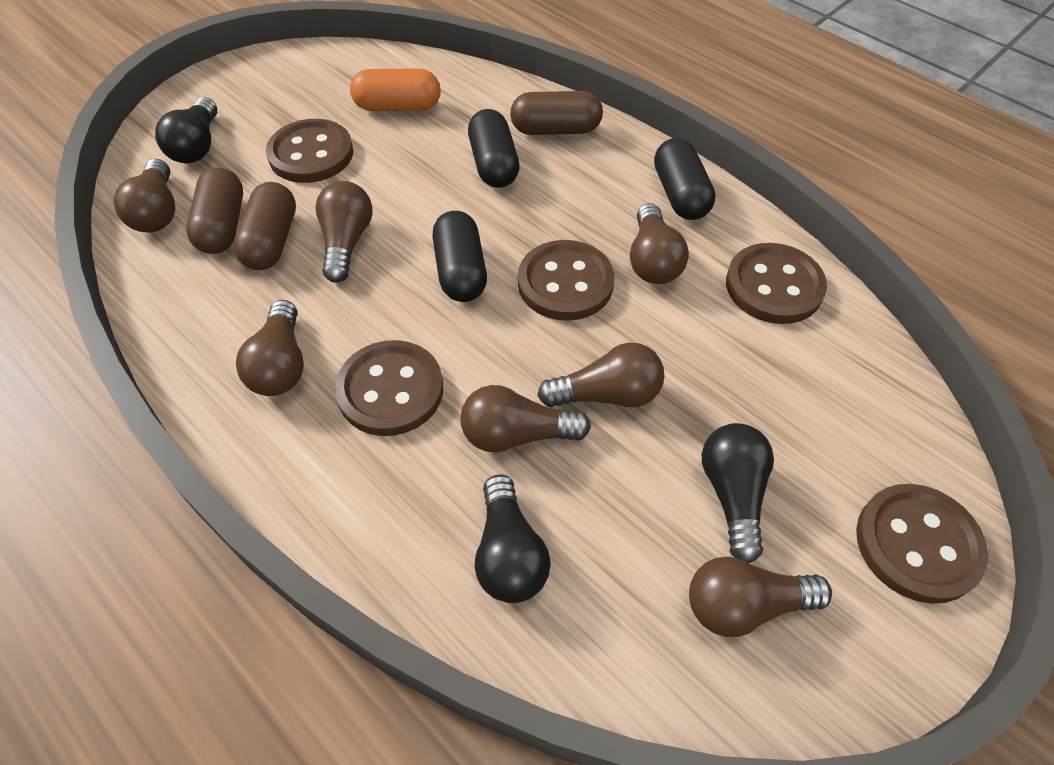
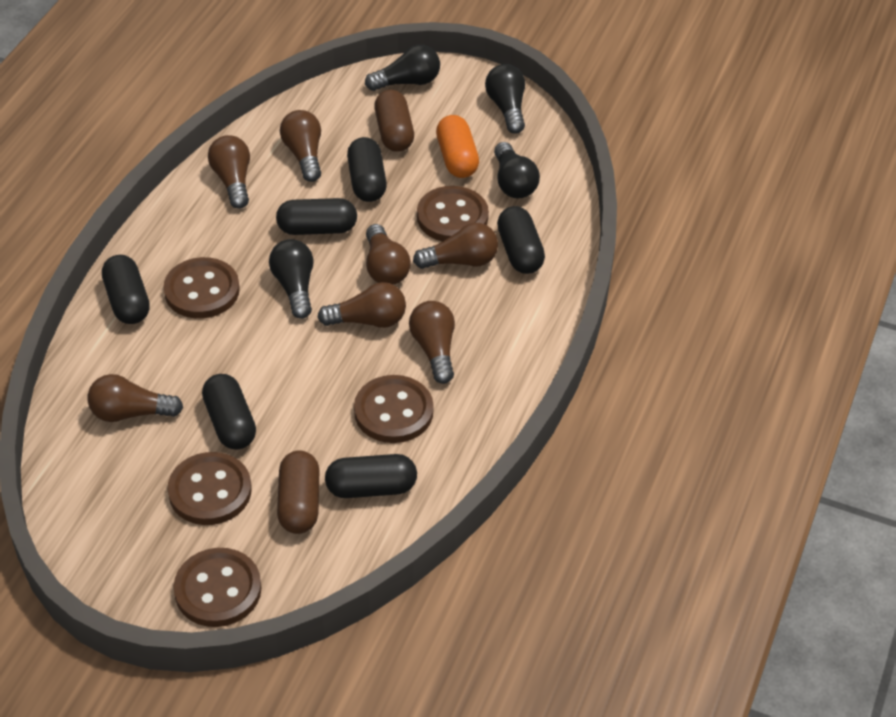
black capsule: 3 -> 6
black light bulb: 3 -> 4
brown capsule: 3 -> 2

